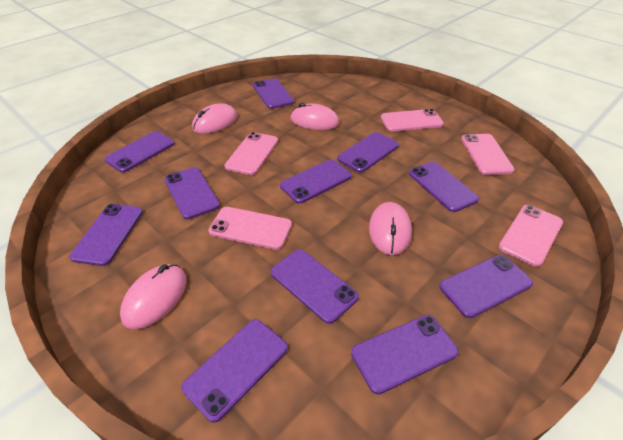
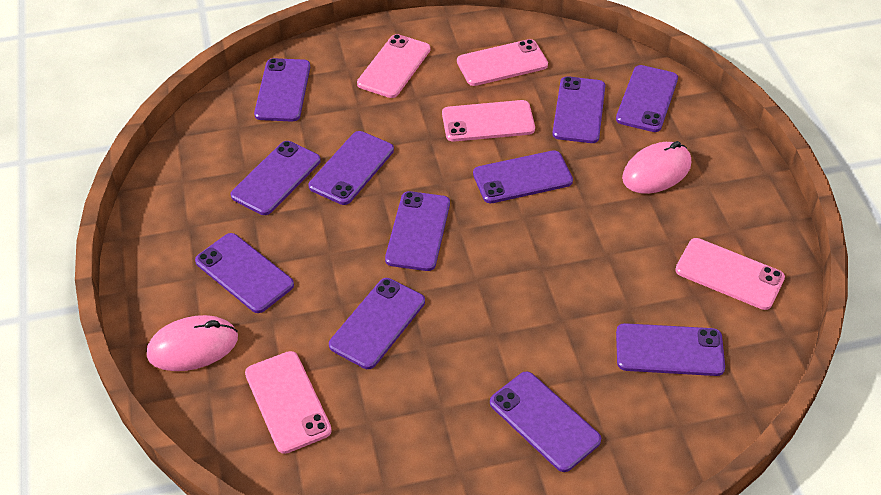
pink mouse: 4 -> 2

